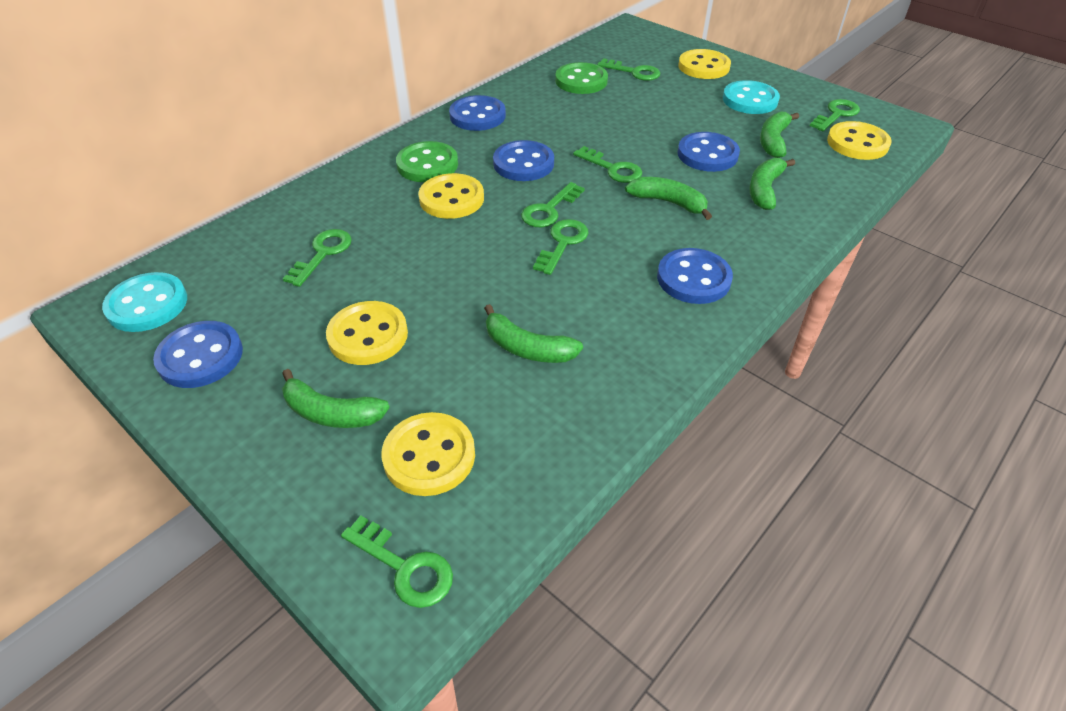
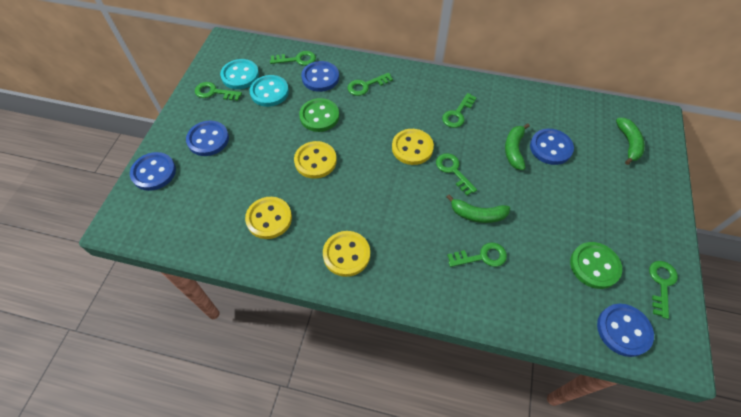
green banana: 5 -> 3
yellow button: 5 -> 4

